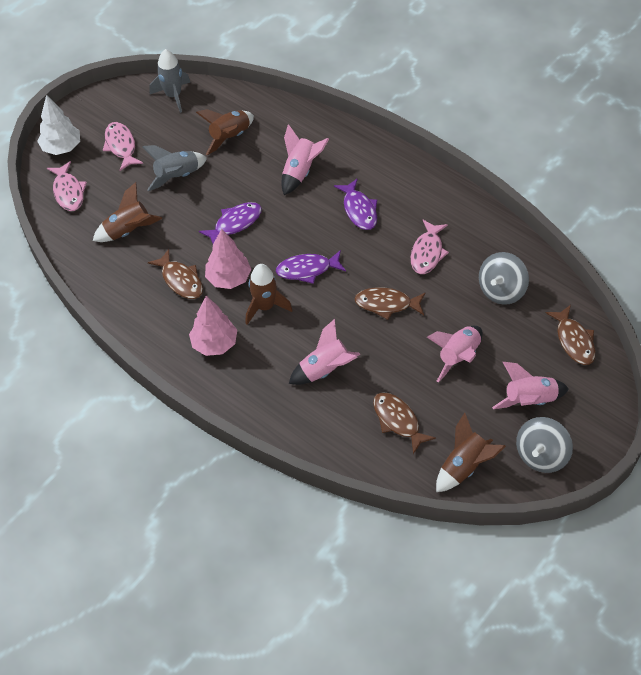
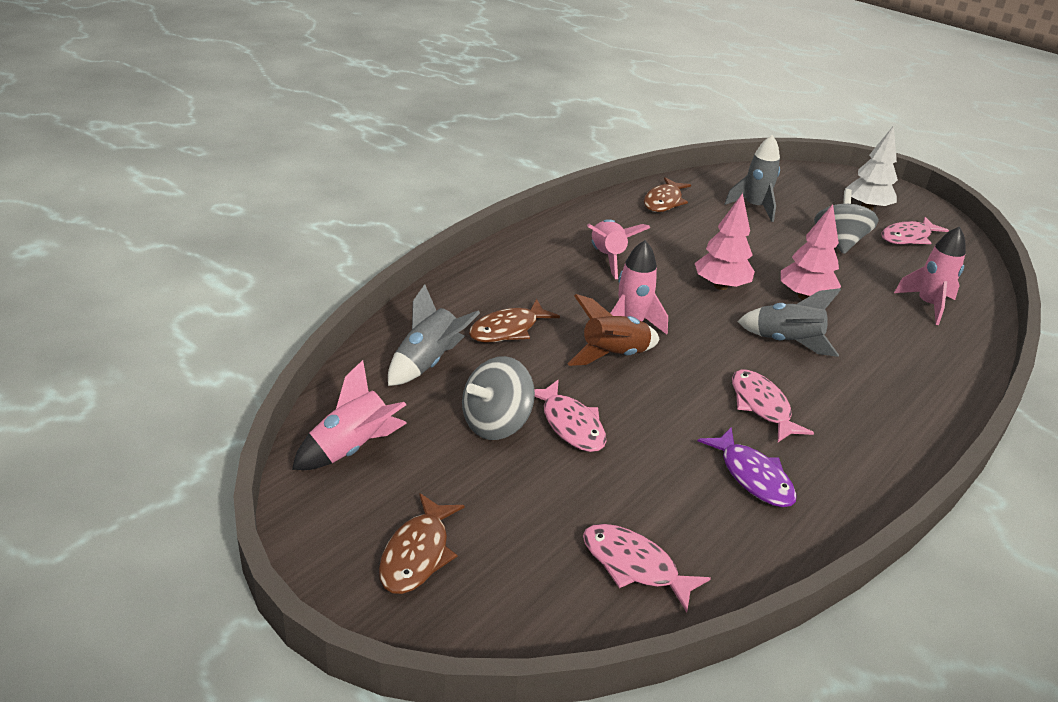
brown fish: 4 -> 3
brown rocket: 4 -> 1
grey rocket: 2 -> 3
pink fish: 3 -> 4
purple fish: 3 -> 1

